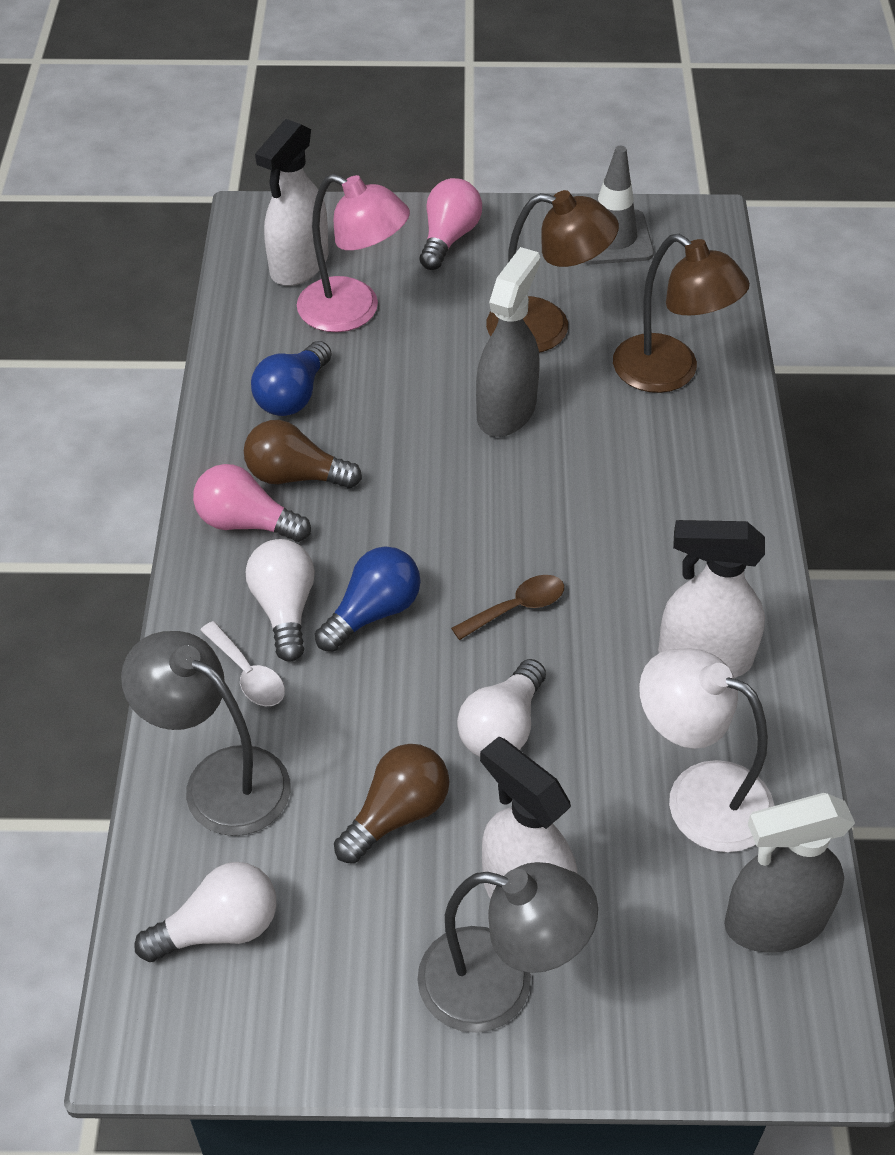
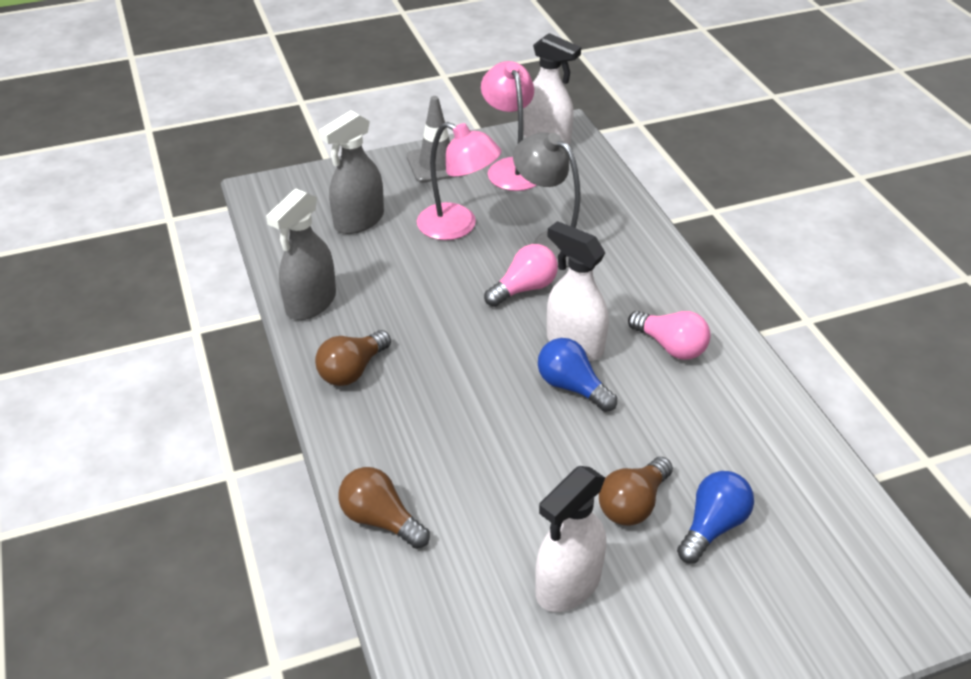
brown lamp: 2 -> 0
brown light bulb: 2 -> 3
brown spoon: 1 -> 0
grey lamp: 2 -> 1
pink lamp: 1 -> 2
white lamp: 1 -> 0
white light bulb: 3 -> 0
white spoon: 1 -> 0

